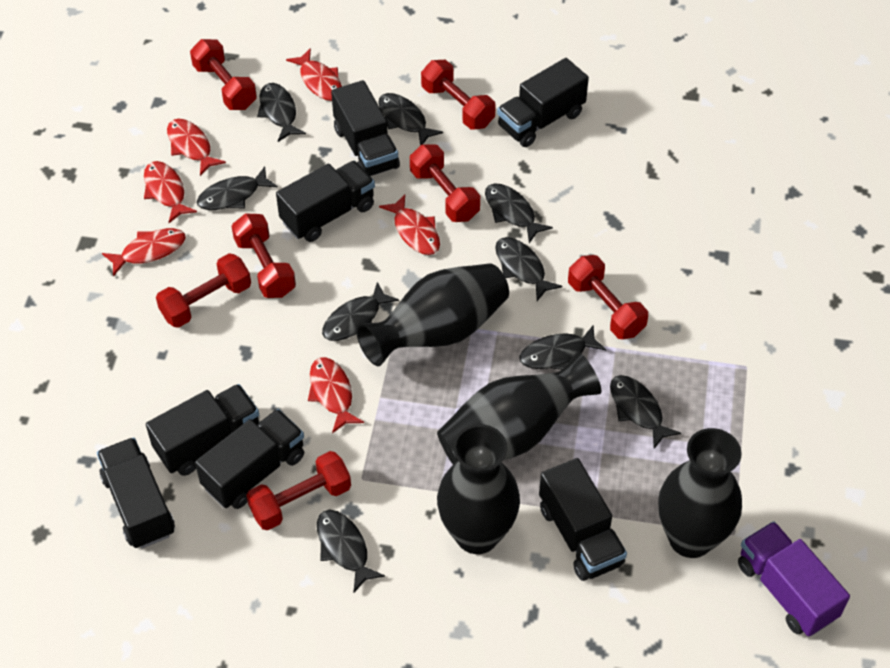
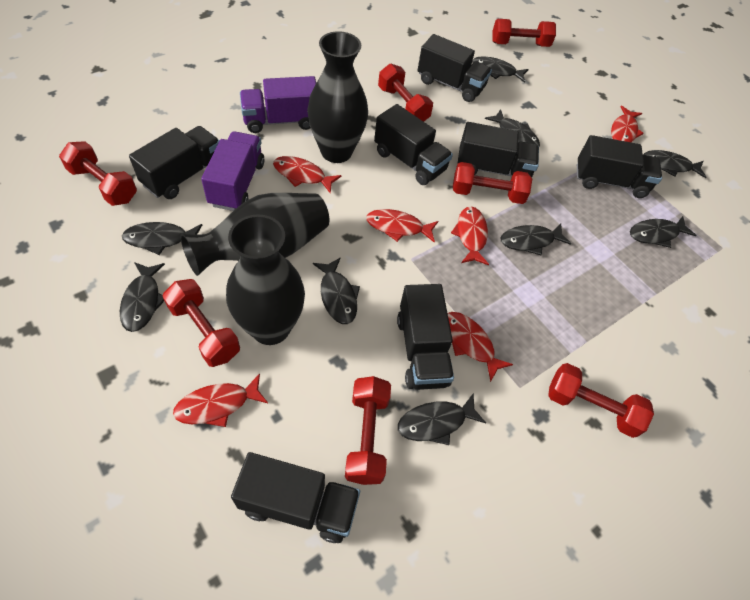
black vase: 4 -> 3
purple truck: 1 -> 2

